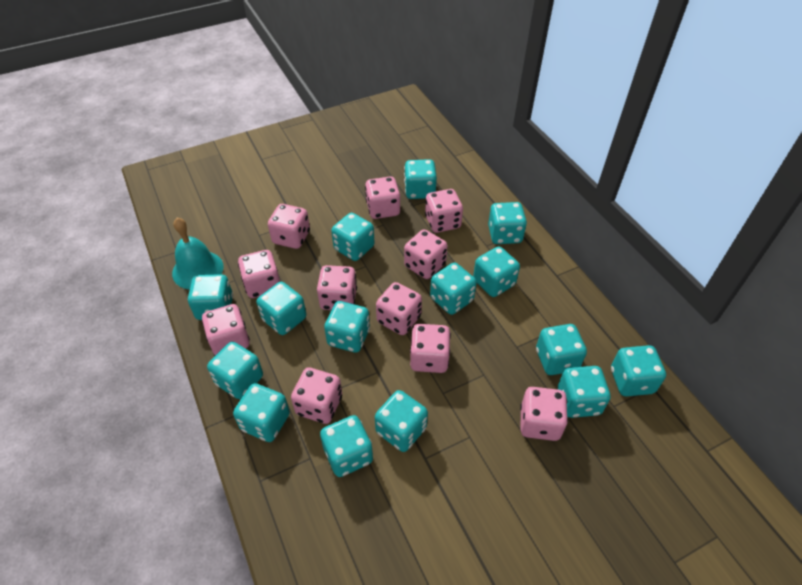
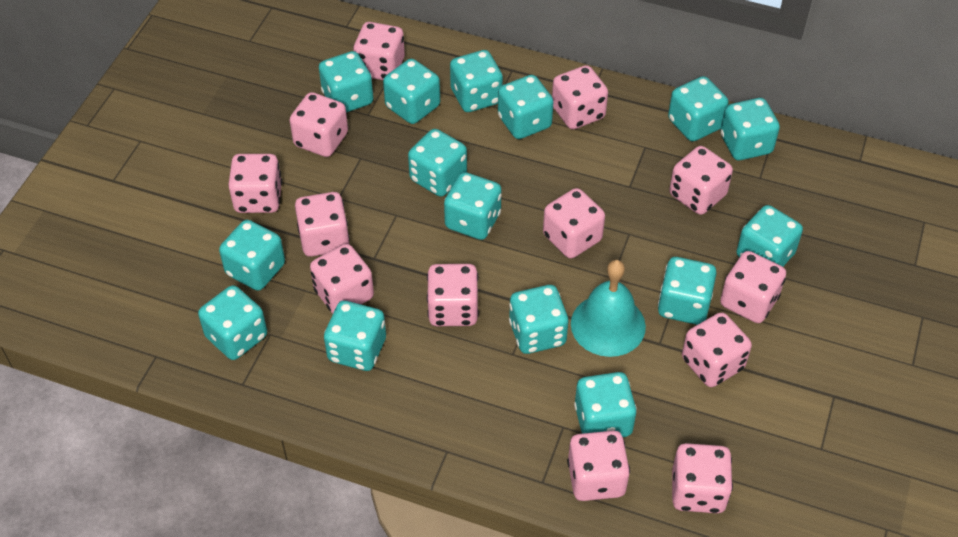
pink dice: 11 -> 13

